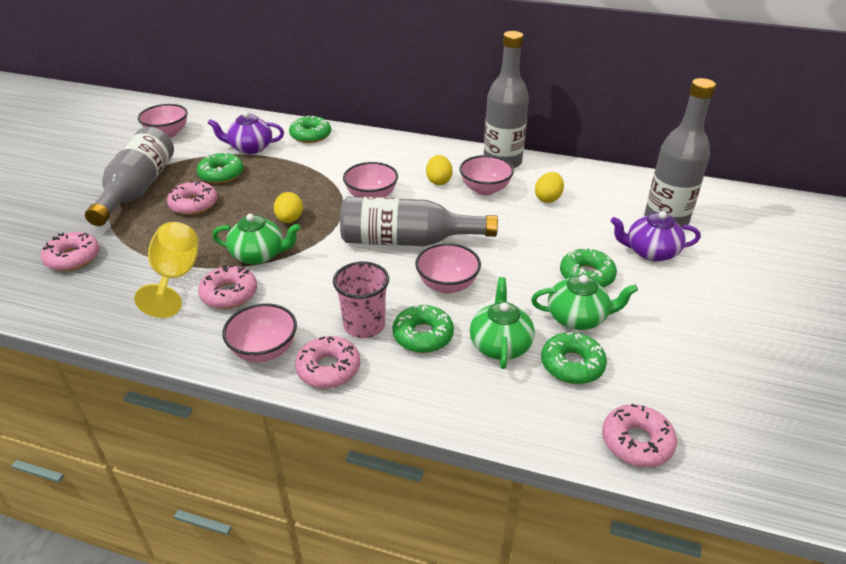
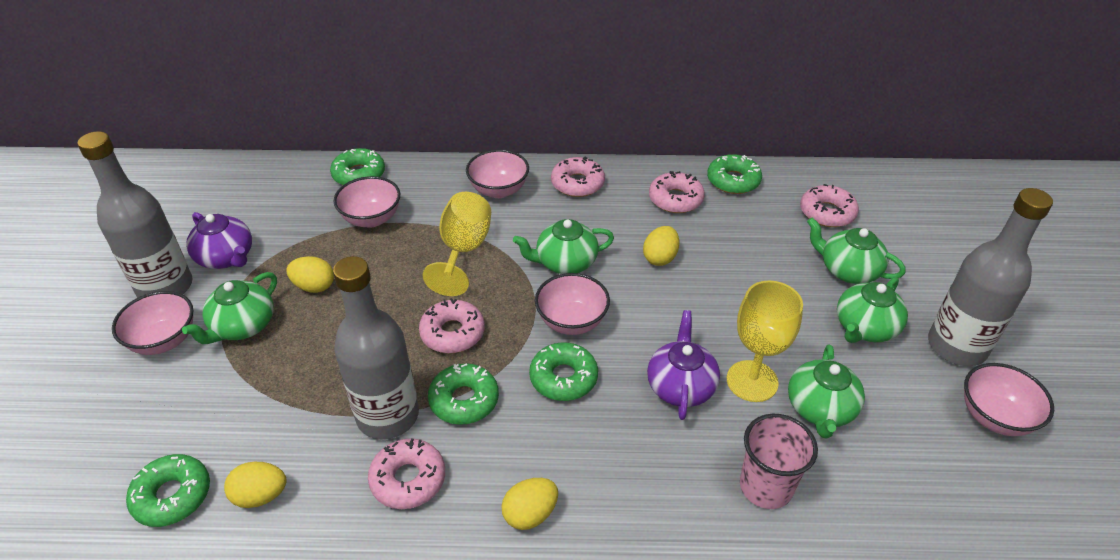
green teapot: 3 -> 5
grey bottle: 4 -> 3
yellow egg: 3 -> 4
yellow goblet: 1 -> 2

